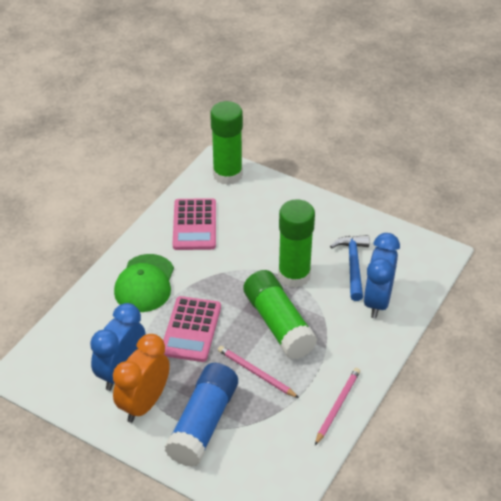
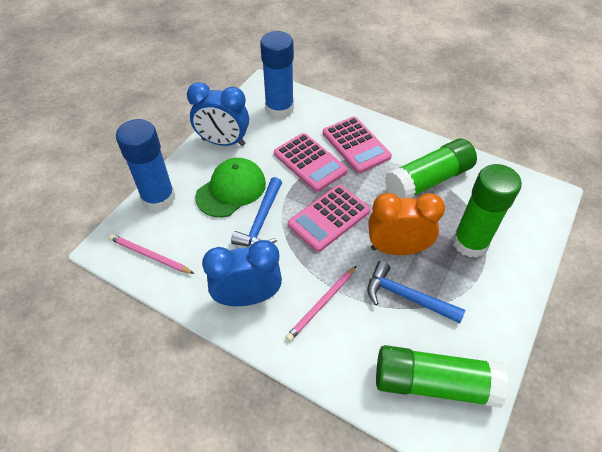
blue glue stick: 1 -> 2
blue hammer: 1 -> 2
pink calculator: 2 -> 3

